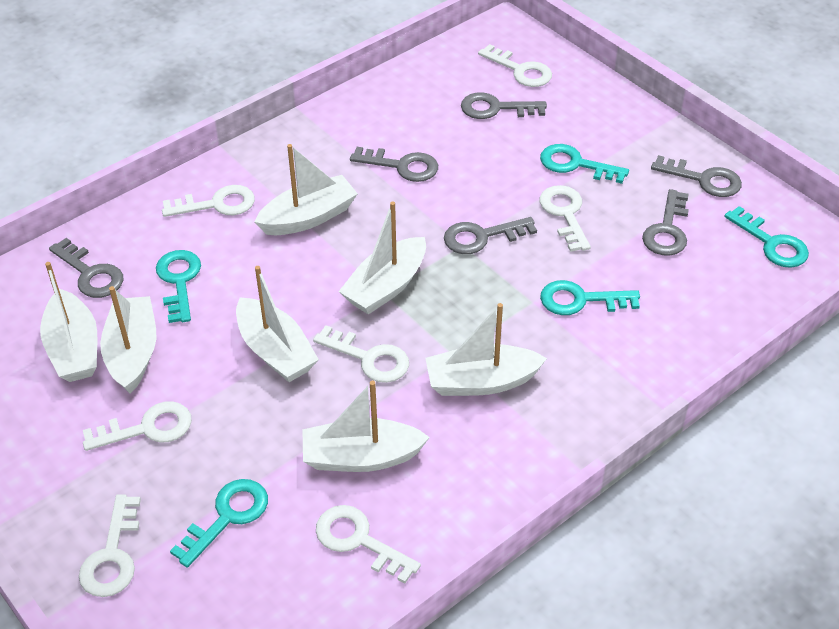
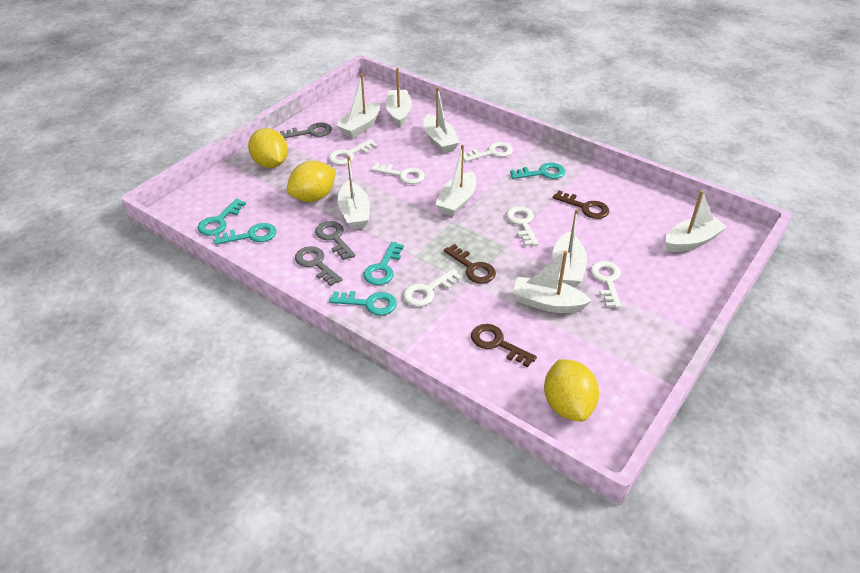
brown key: 0 -> 3
grey key: 6 -> 3
white boat: 7 -> 8
white key: 7 -> 6
yellow lemon: 0 -> 3

